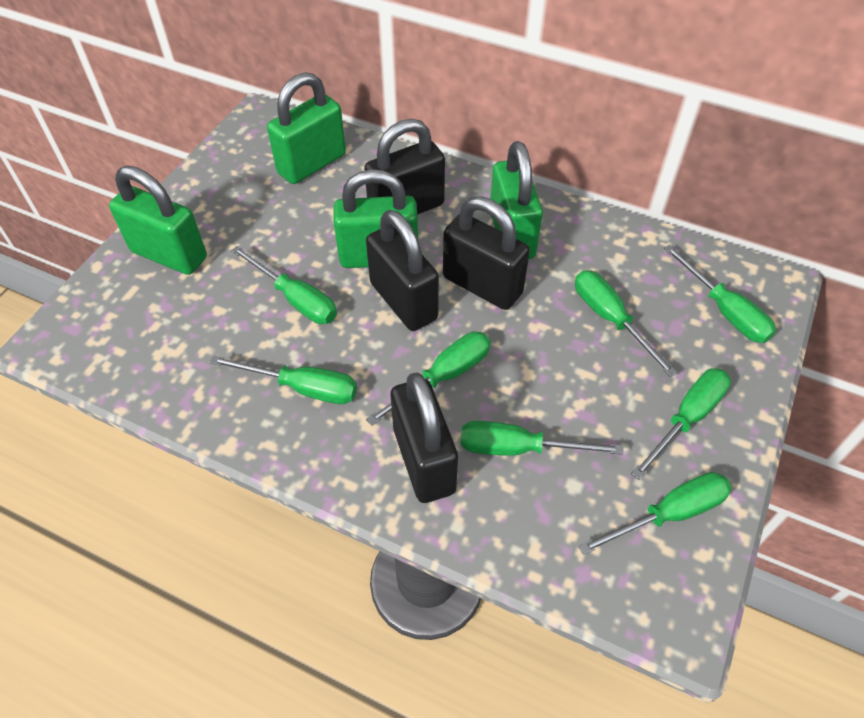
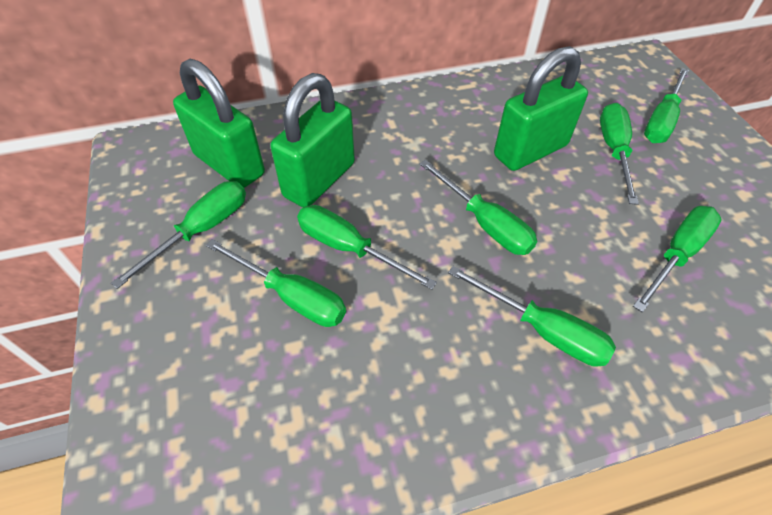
black padlock: 4 -> 0
green padlock: 4 -> 3

